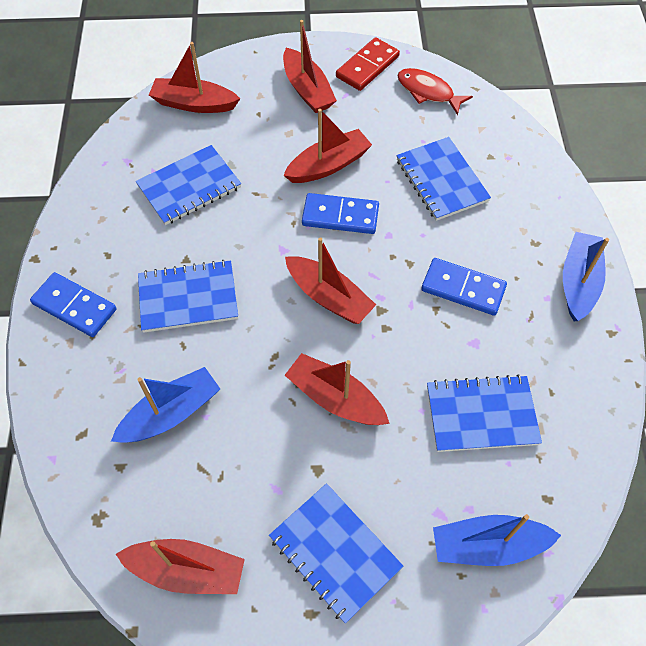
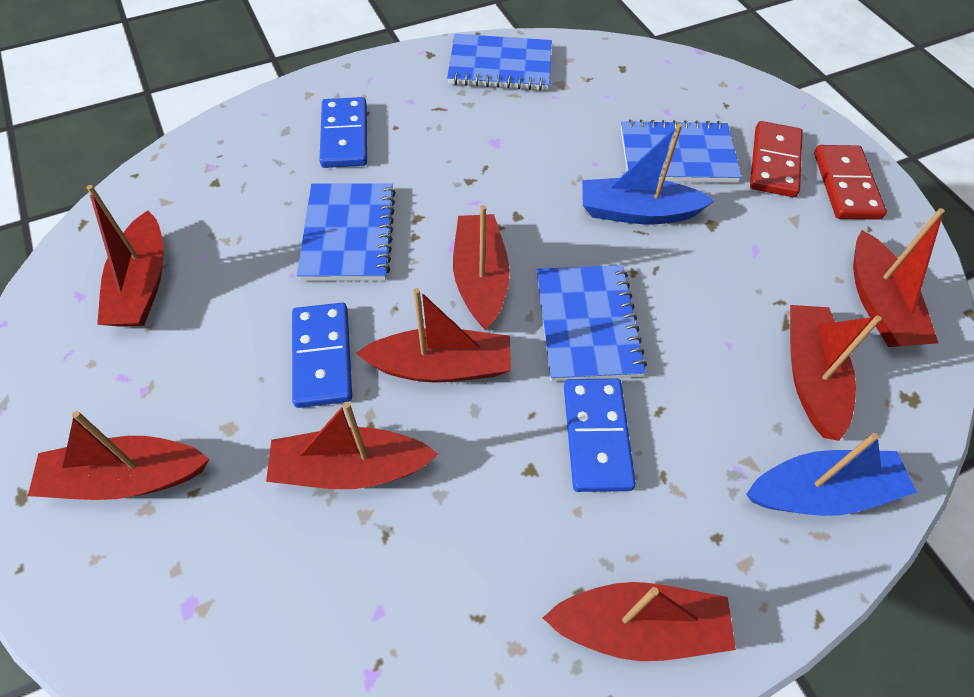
blue boat: 3 -> 2
blue notebook: 5 -> 4
red boat: 6 -> 8
red domino: 1 -> 2
red fish: 1 -> 0

